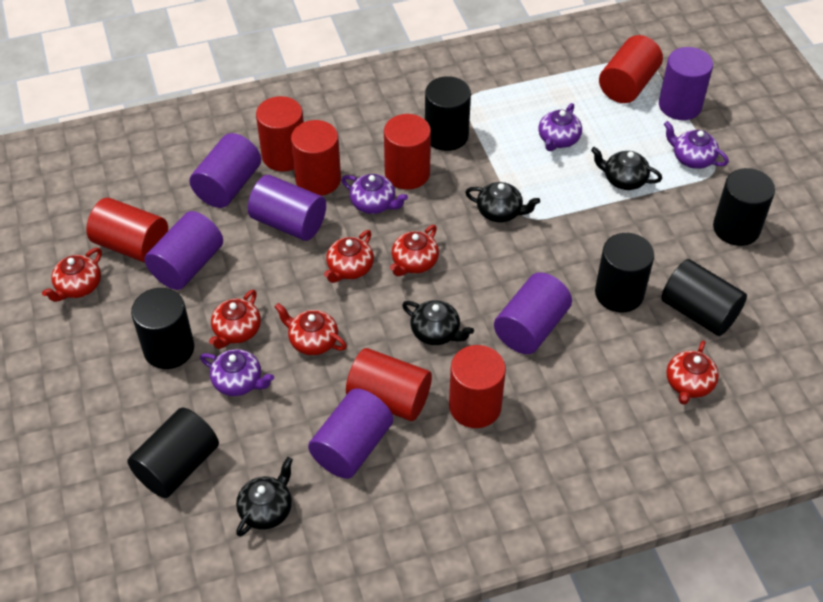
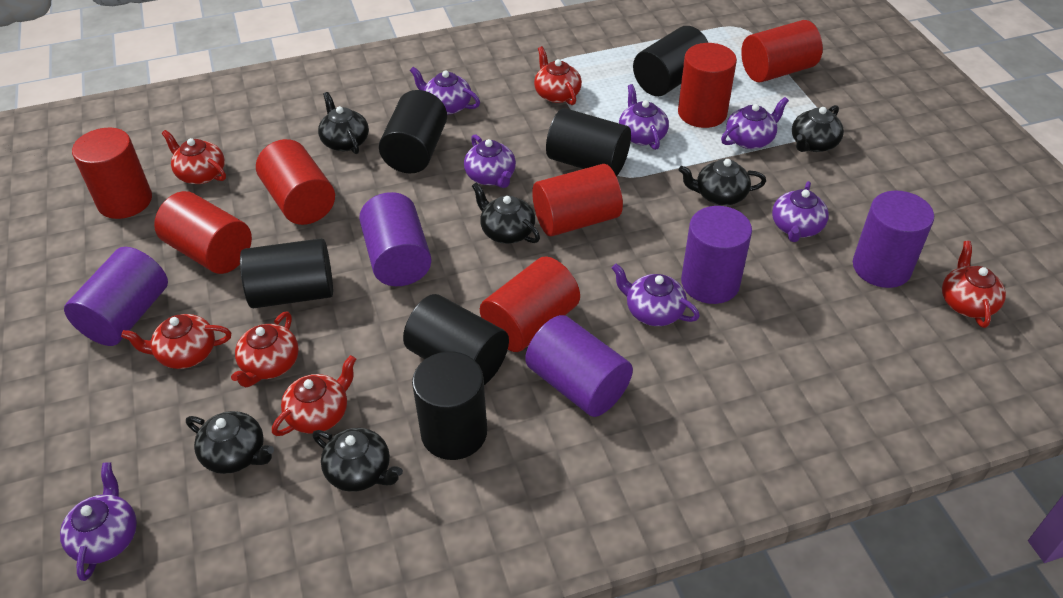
black teapot: 4 -> 6
purple cylinder: 6 -> 5
purple teapot: 4 -> 7

